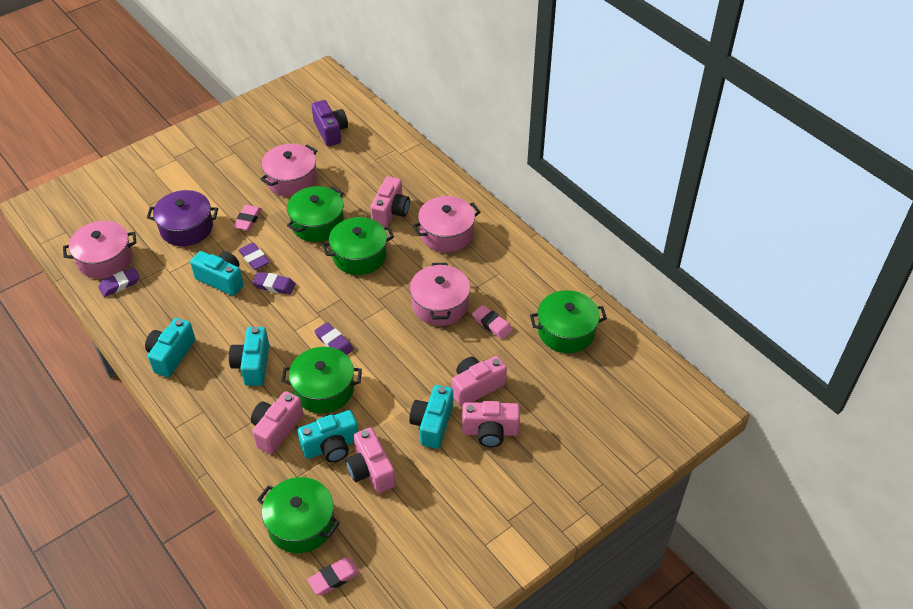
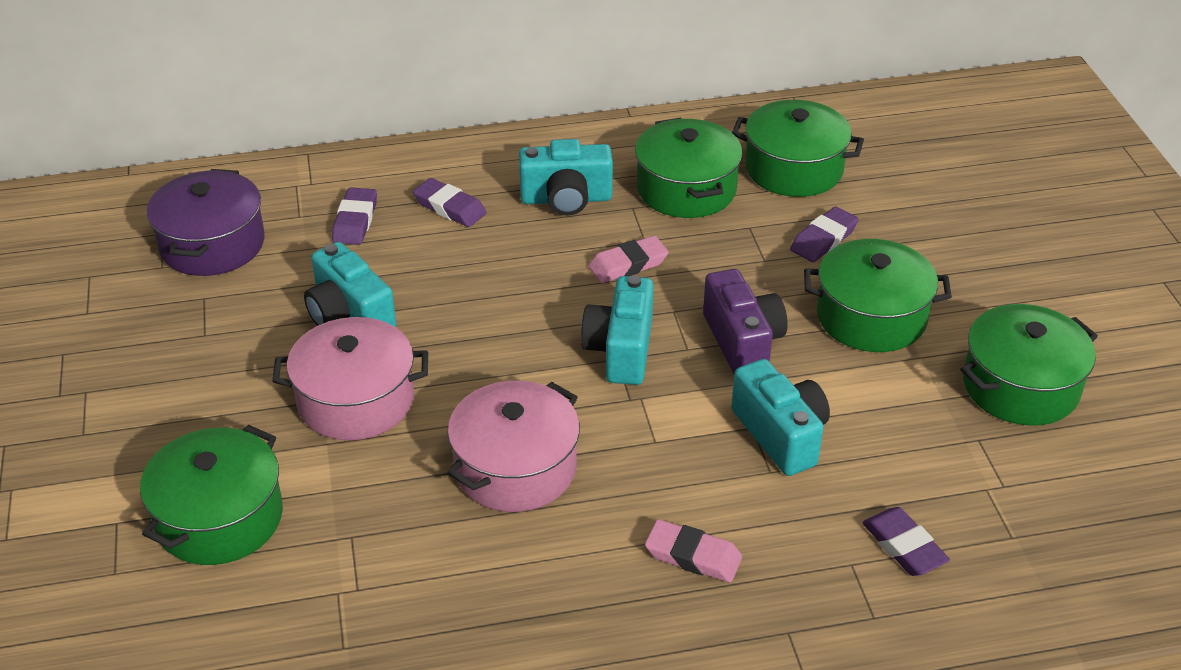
pink camera: 5 -> 0
pink eraser: 3 -> 2
pink pot: 4 -> 2
turquoise camera: 5 -> 4

